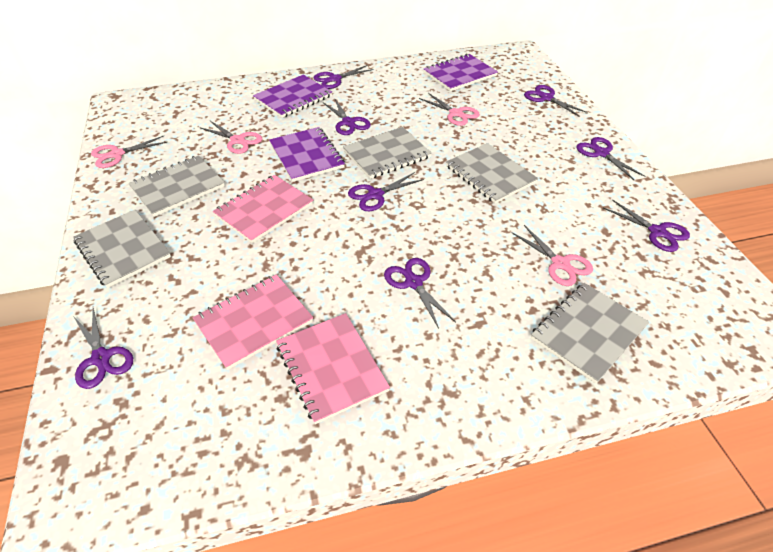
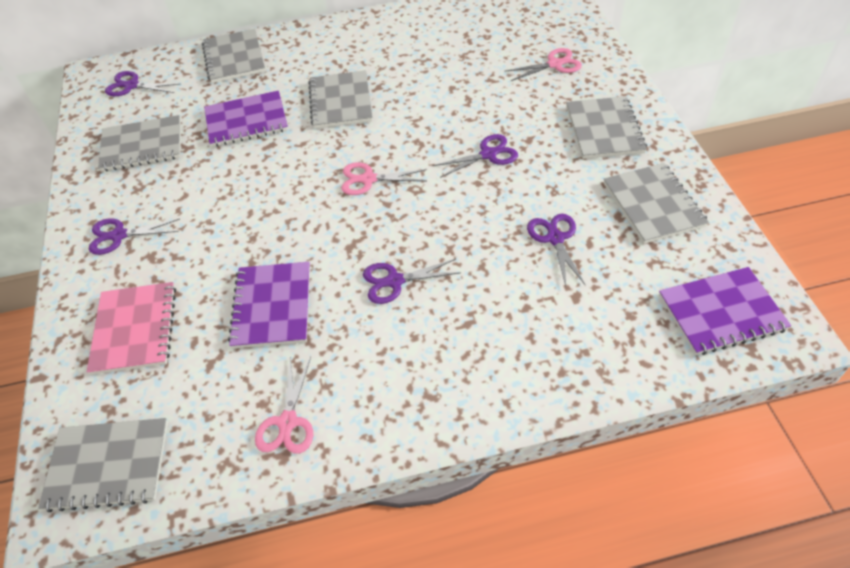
grey notebook: 5 -> 6
pink notebook: 3 -> 1
pink scissors: 4 -> 3
purple scissors: 8 -> 5

